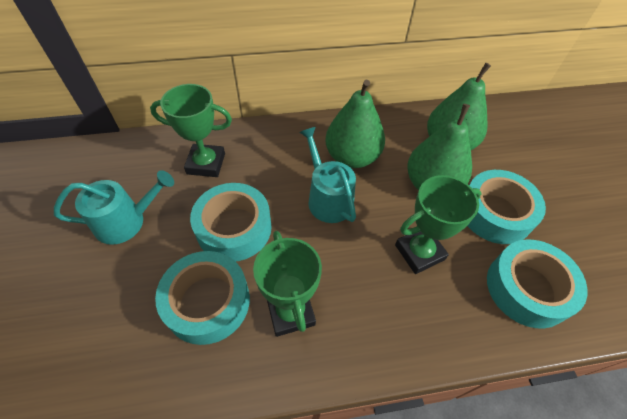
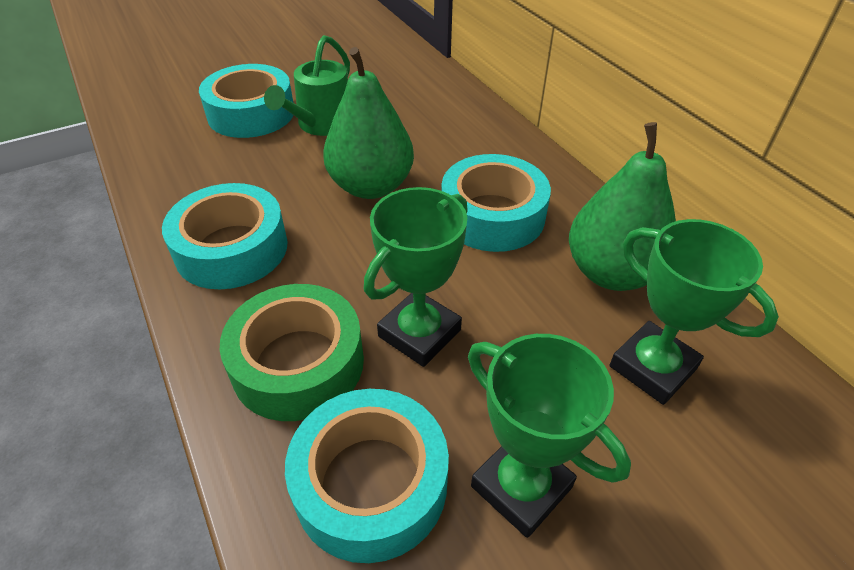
green pear: 3 -> 2
green tape: 0 -> 1
green watering can: 0 -> 1
turquoise watering can: 2 -> 0

